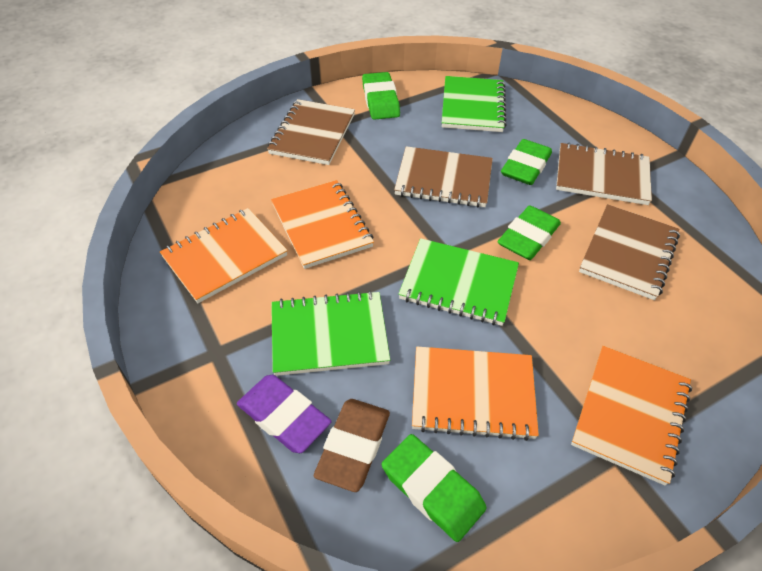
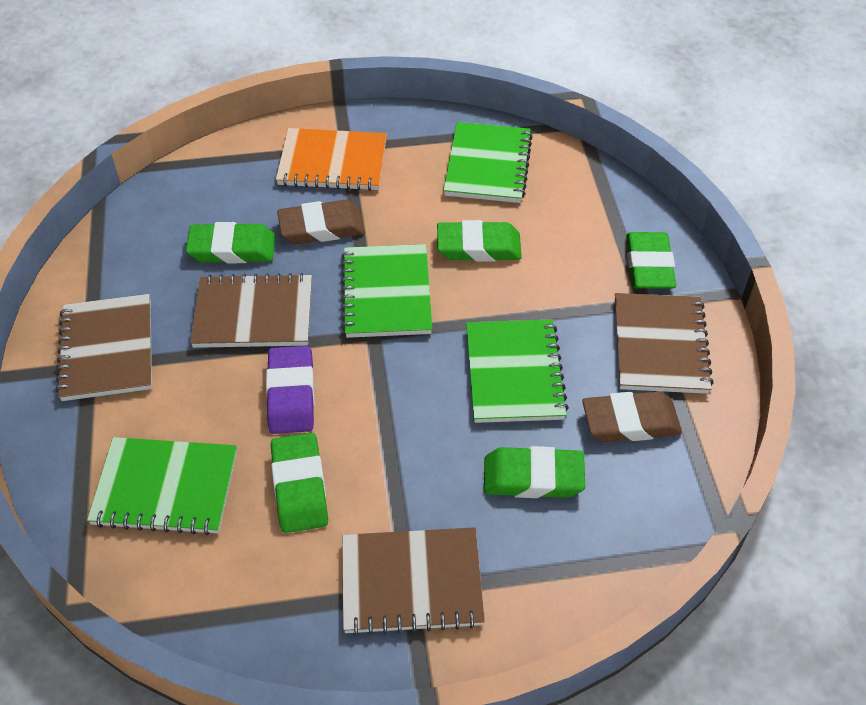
brown eraser: 1 -> 2
green eraser: 4 -> 5
green notebook: 3 -> 4
orange notebook: 4 -> 1

